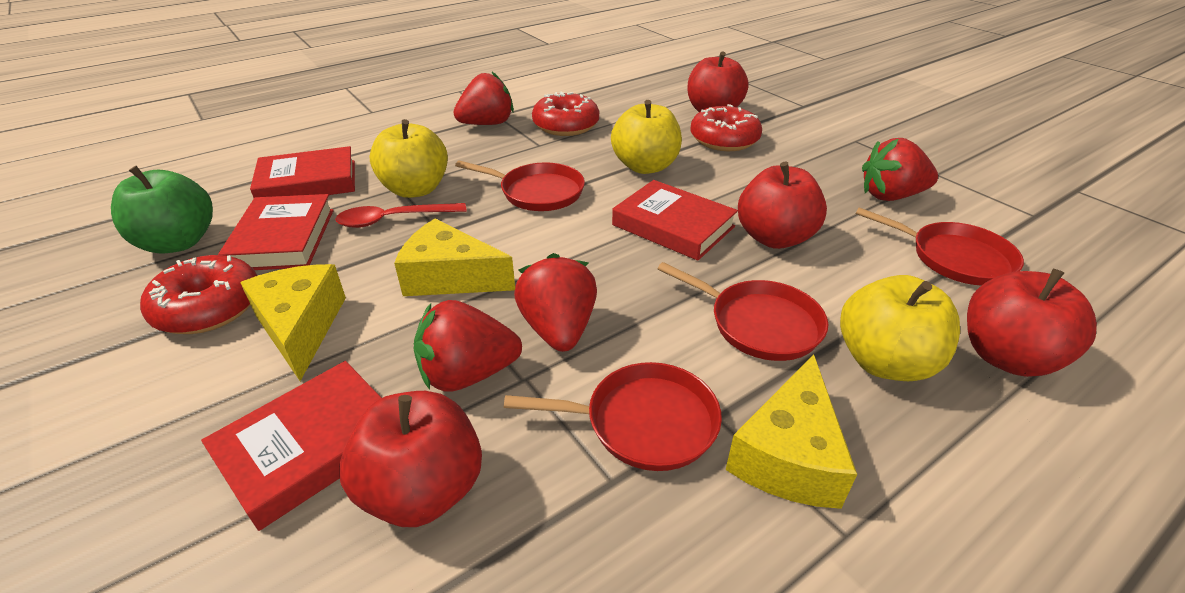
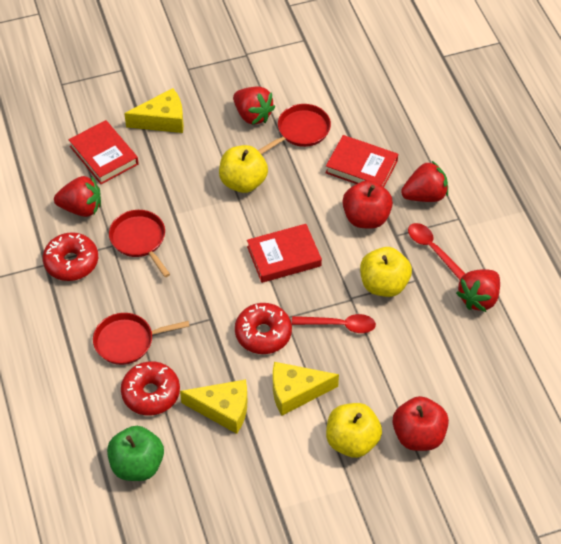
red apple: 4 -> 2
red book: 4 -> 3
red pan: 4 -> 3
red spoon: 1 -> 2

